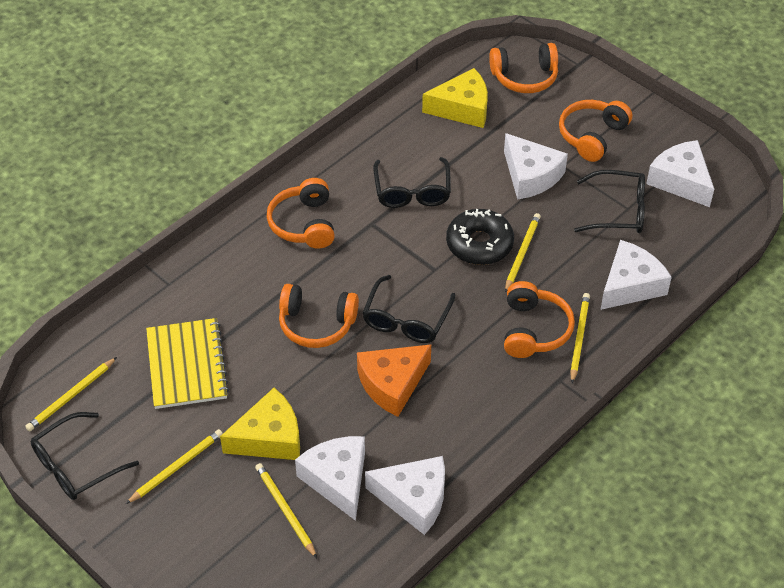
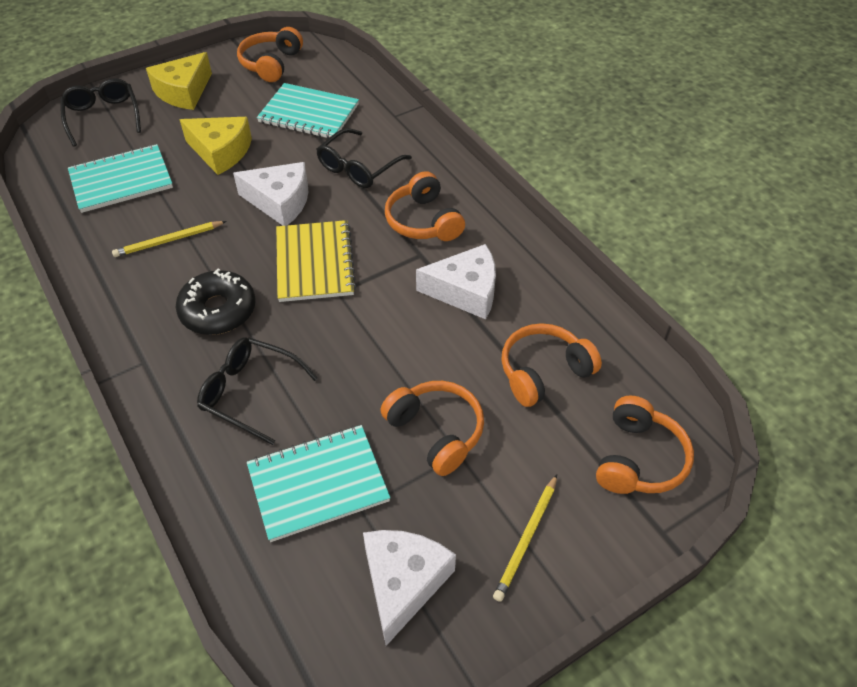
black glasses: 4 -> 3
orange cheese: 1 -> 0
turquoise notebook: 0 -> 3
white cheese: 5 -> 3
yellow pencil: 5 -> 2

